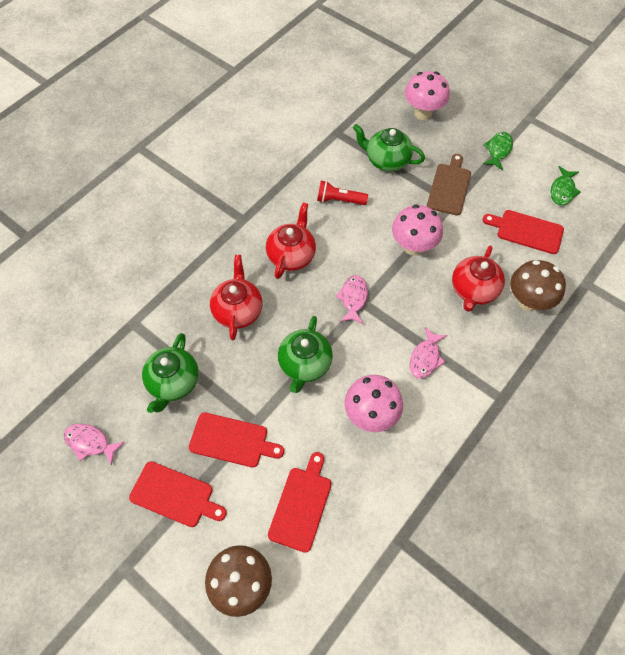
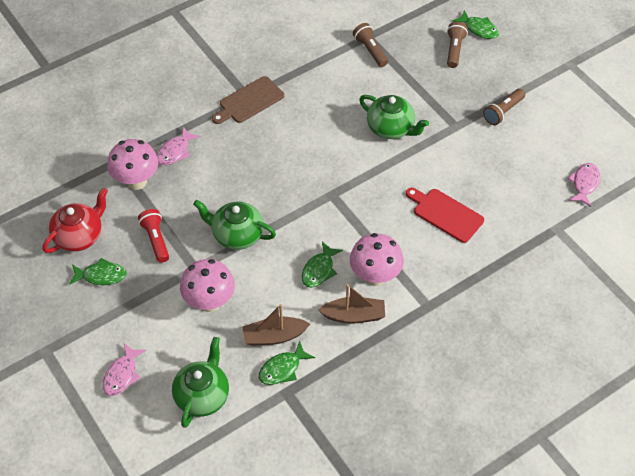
brown boat: 0 -> 2
brown flashlight: 0 -> 3
brown mushroom: 2 -> 0
green fish: 2 -> 4
red cutting board: 4 -> 1
red teapot: 3 -> 1

